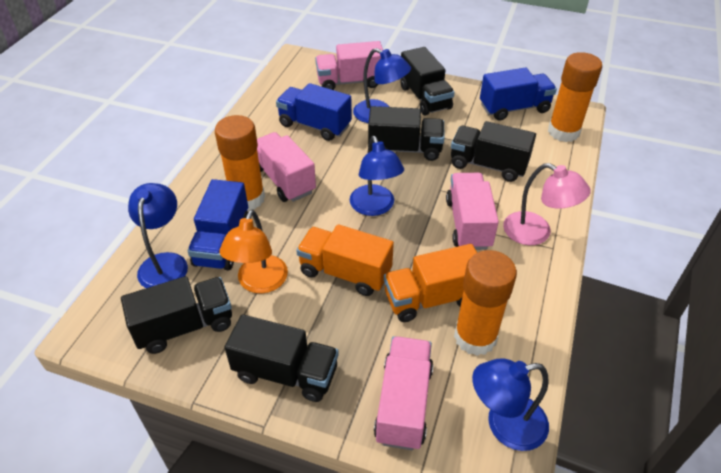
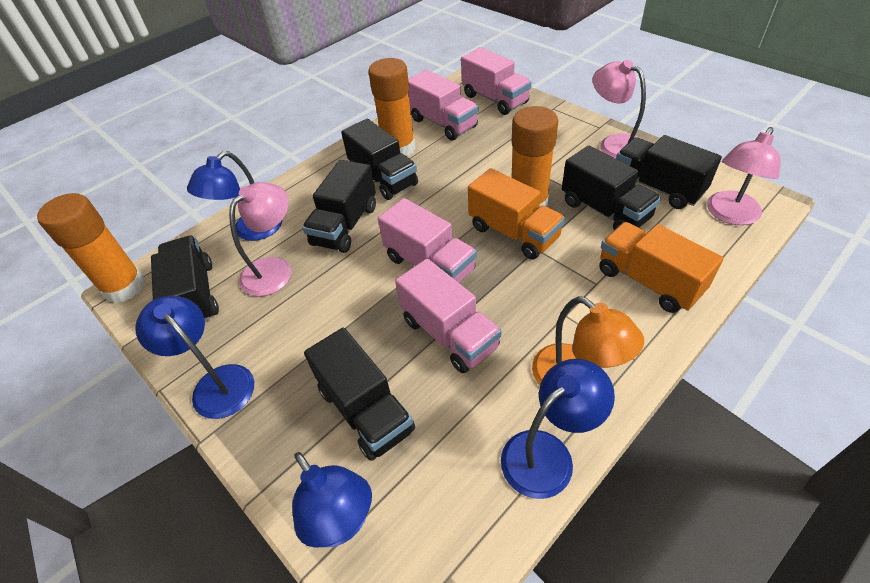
black truck: 5 -> 6
blue truck: 3 -> 0
pink lamp: 1 -> 3

